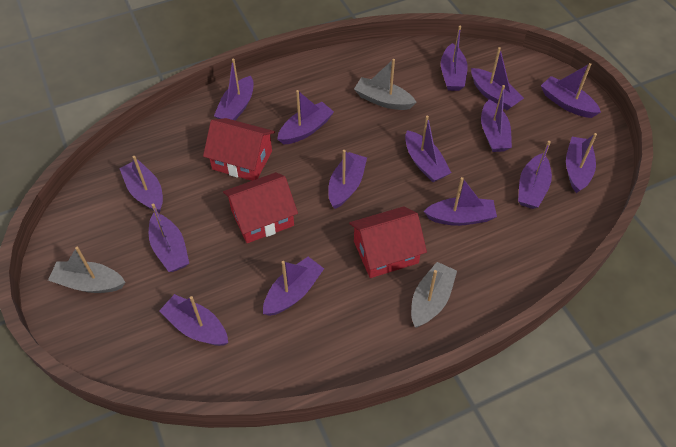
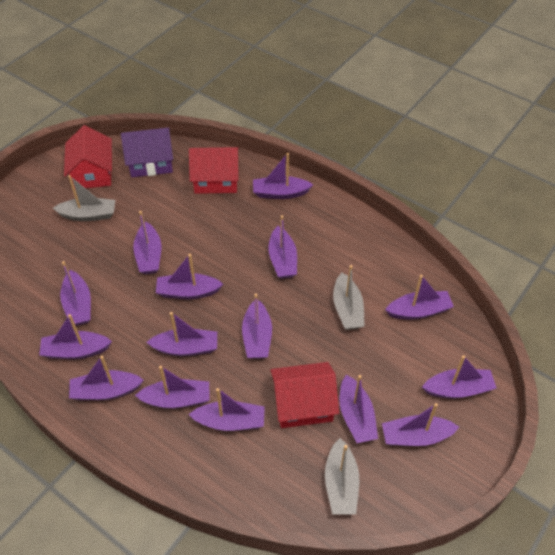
purple house: 0 -> 1

